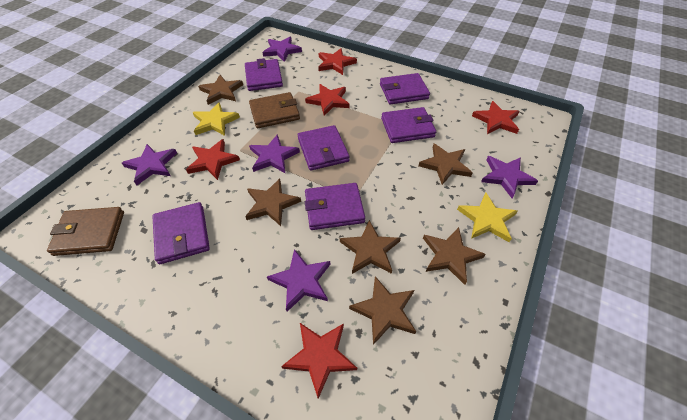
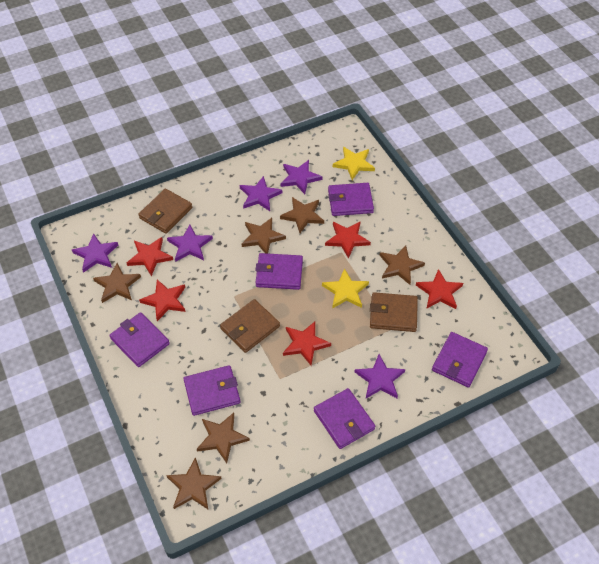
brown wallet: 2 -> 3

